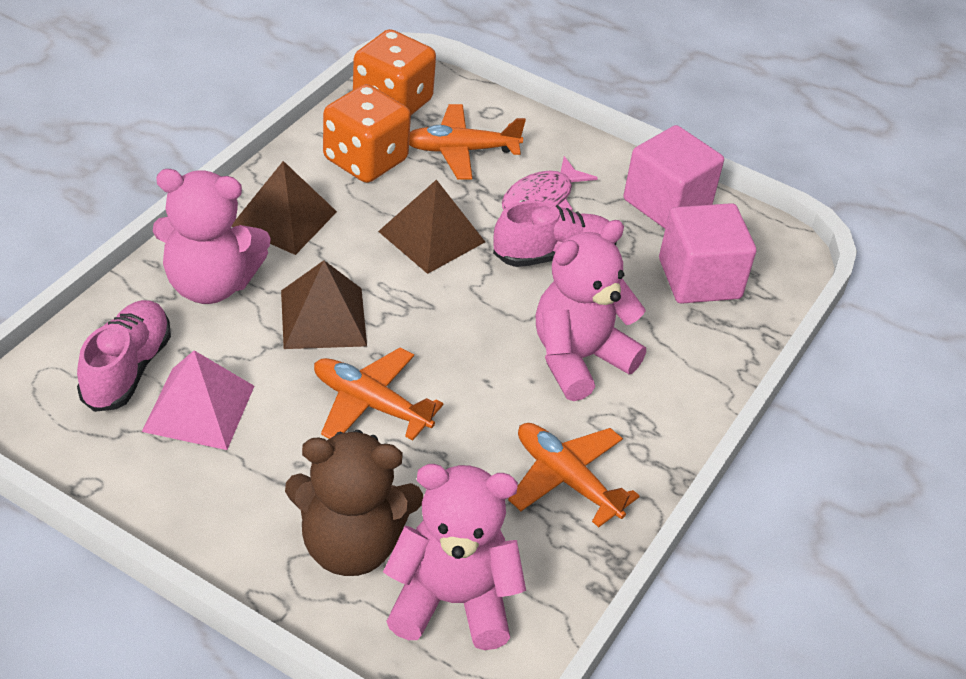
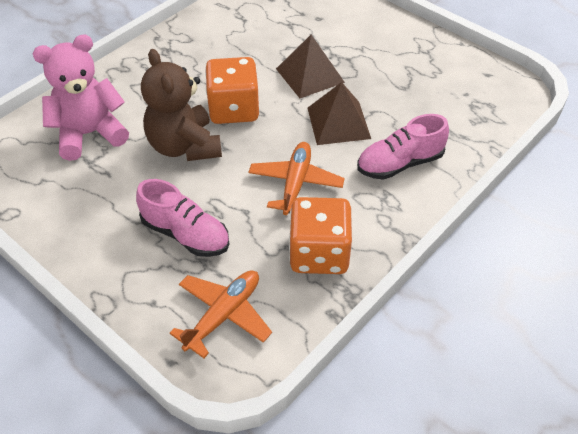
brown pyramid: 3 -> 2
orange plane: 3 -> 2
pink cube: 2 -> 0
pink fish: 1 -> 0
pink pyramid: 1 -> 0
pink teddy bear: 3 -> 1

